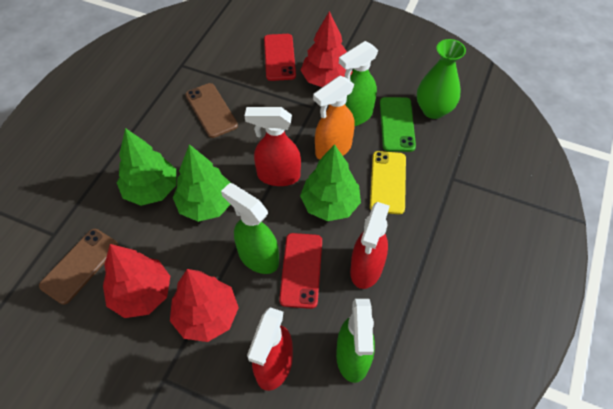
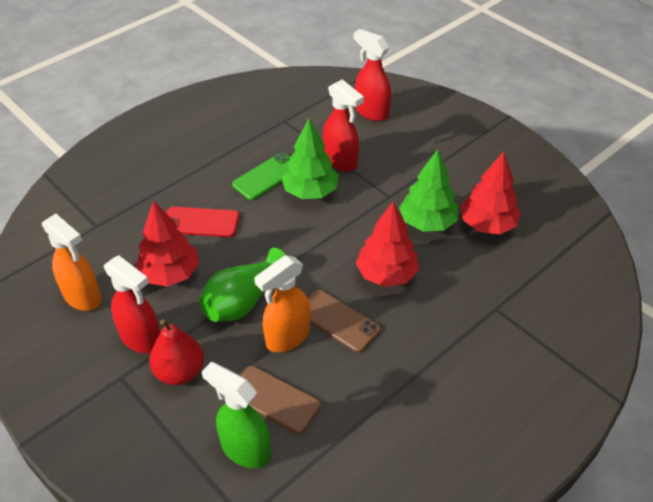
green spray bottle: 3 -> 1
green tree: 3 -> 2
orange spray bottle: 1 -> 2
red pear: 0 -> 1
red phone: 2 -> 1
yellow phone: 1 -> 0

